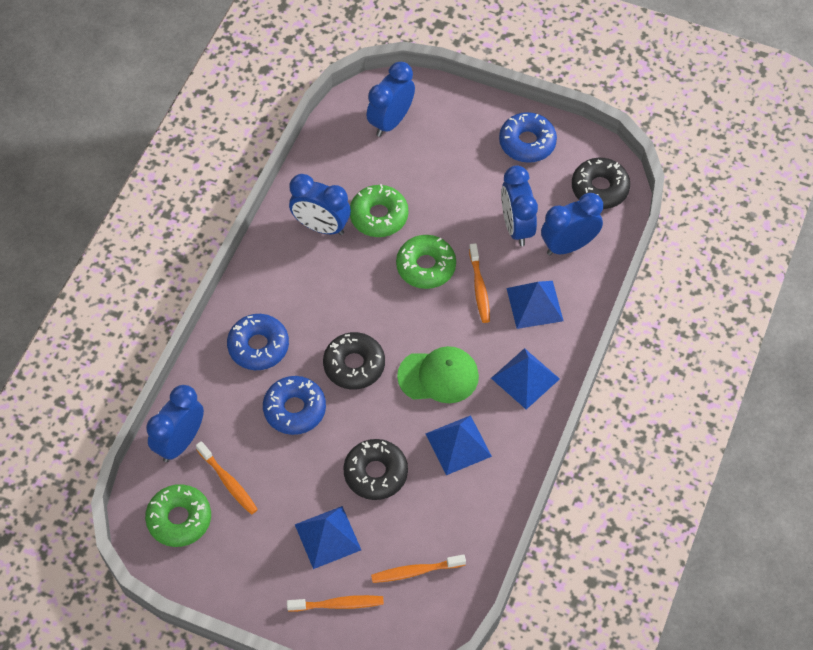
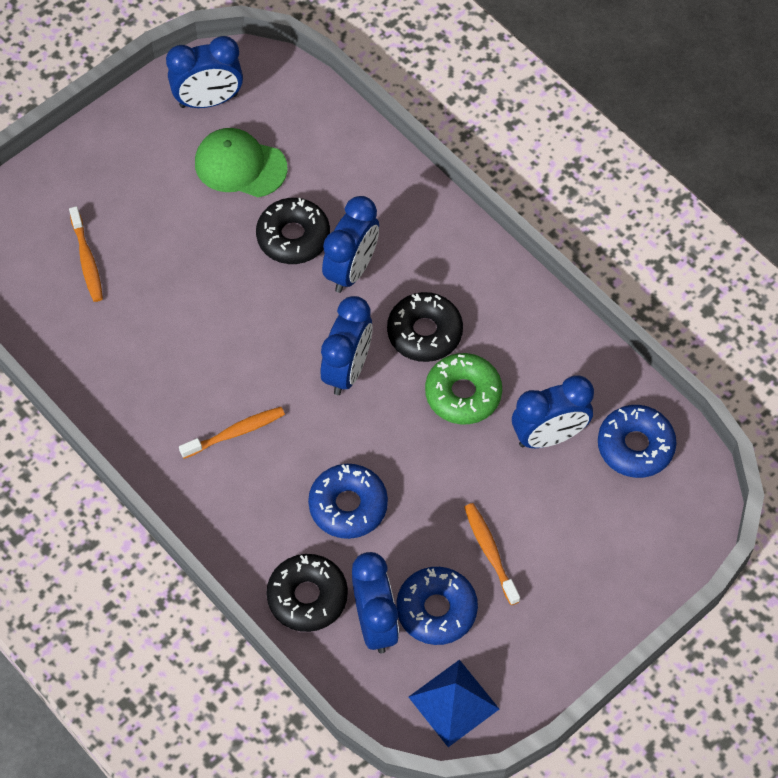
blue pyramid: 4 -> 1
green donut: 3 -> 1
orange toothbrush: 4 -> 3

